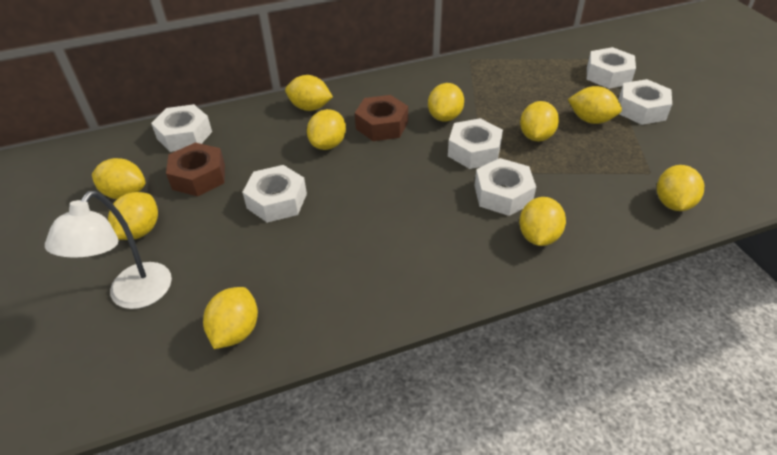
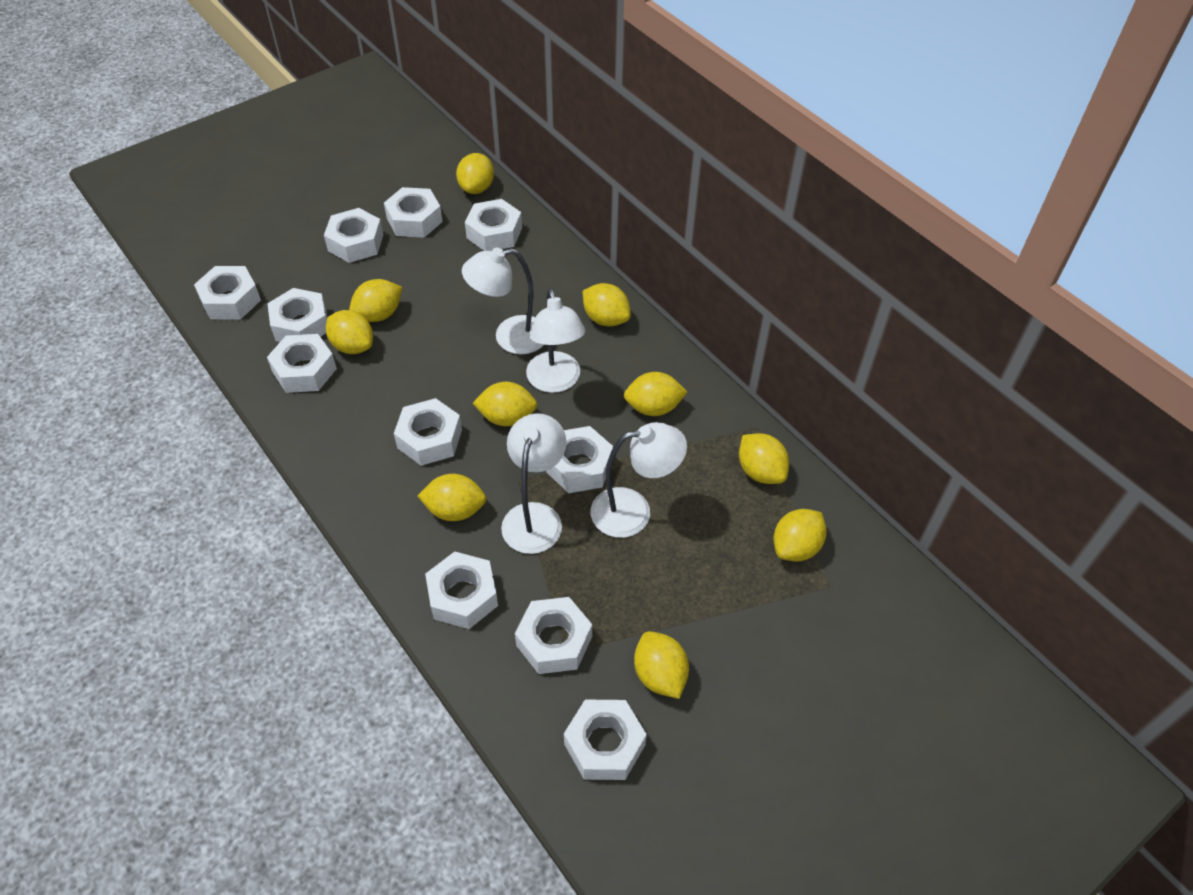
brown nut: 2 -> 0
white lamp: 1 -> 4
white nut: 6 -> 11

